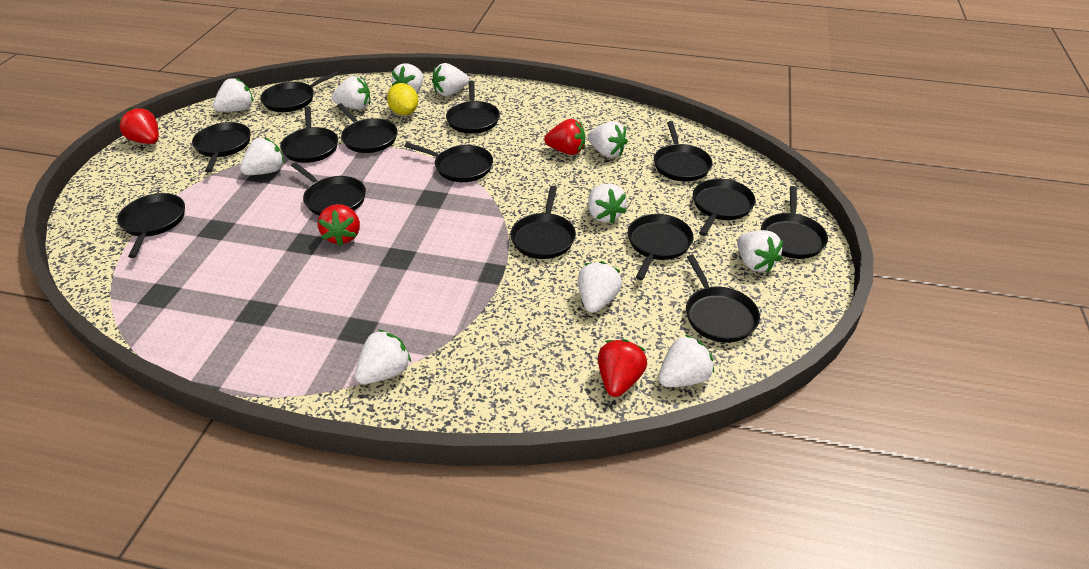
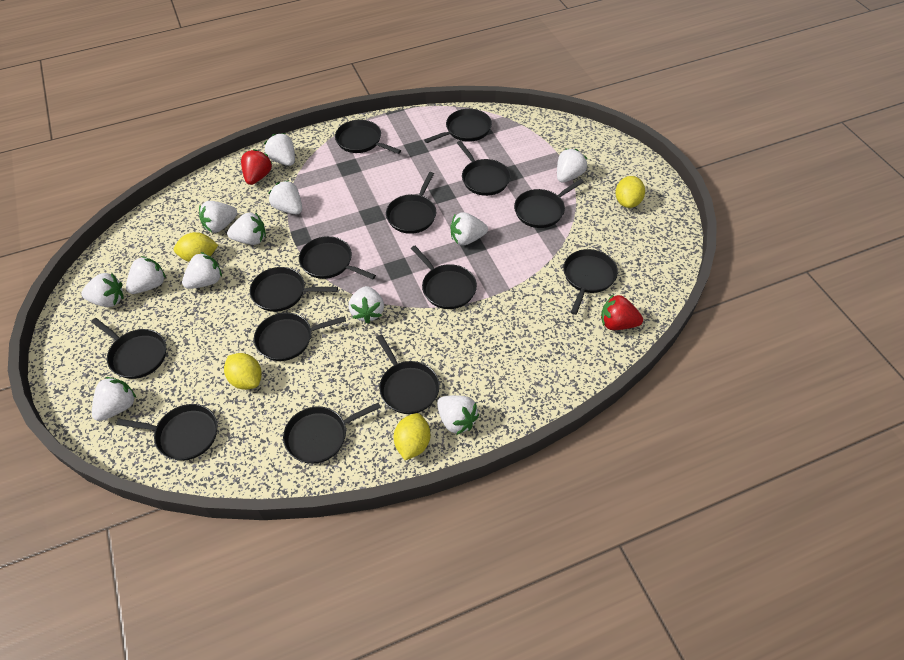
red strawberry: 4 -> 2
white strawberry: 11 -> 12
yellow lemon: 1 -> 4

